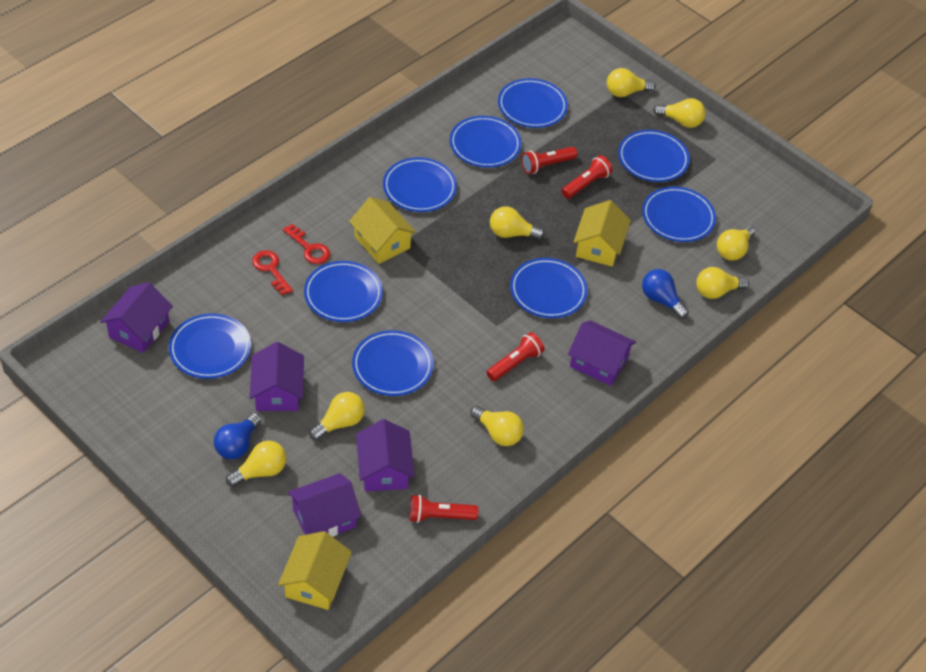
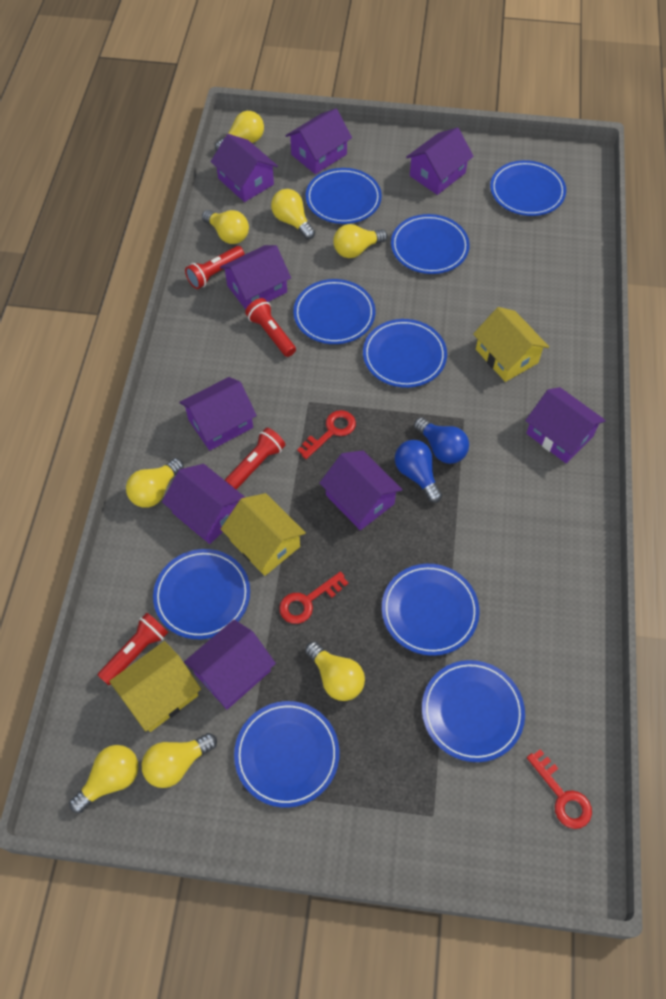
purple house: 5 -> 9
red key: 2 -> 3

